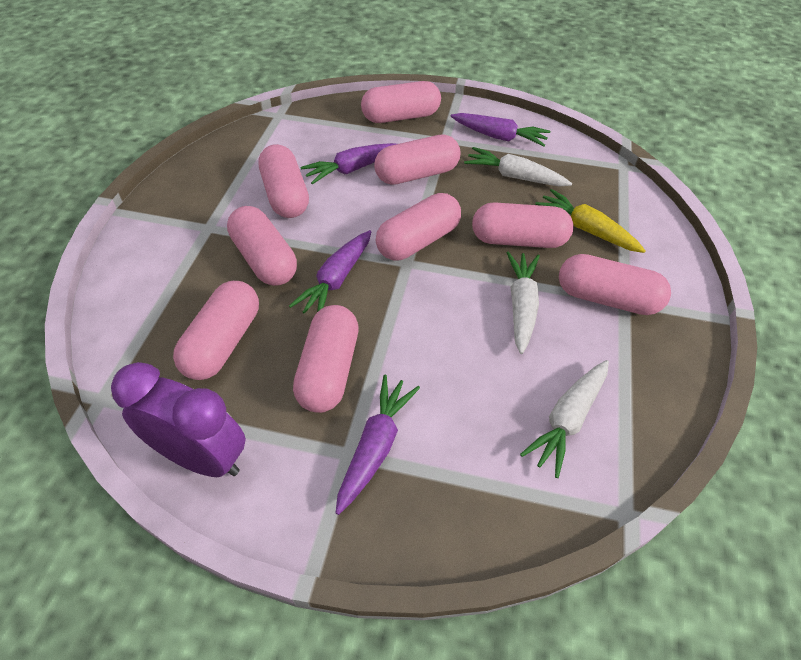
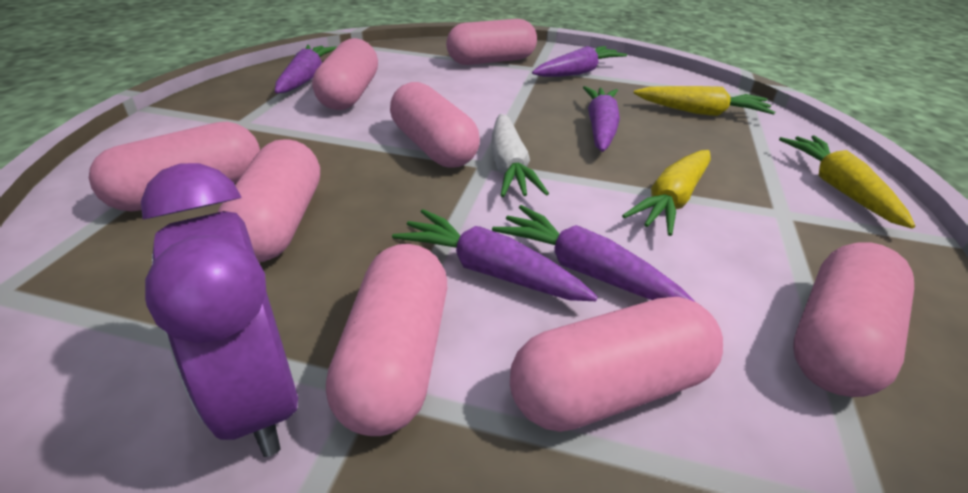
pink capsule: 9 -> 8
purple carrot: 4 -> 5
white carrot: 3 -> 1
yellow carrot: 1 -> 3

